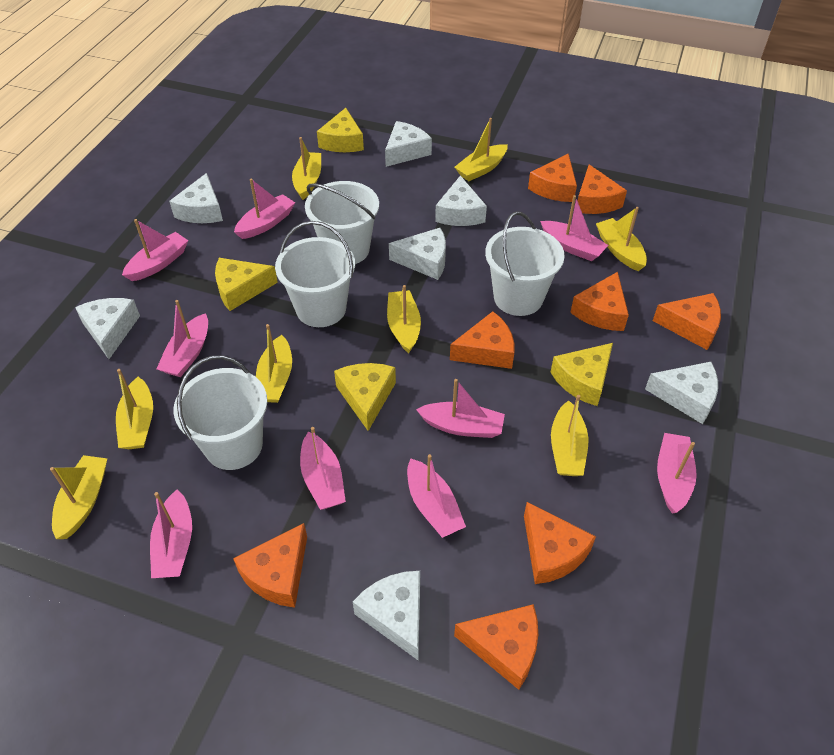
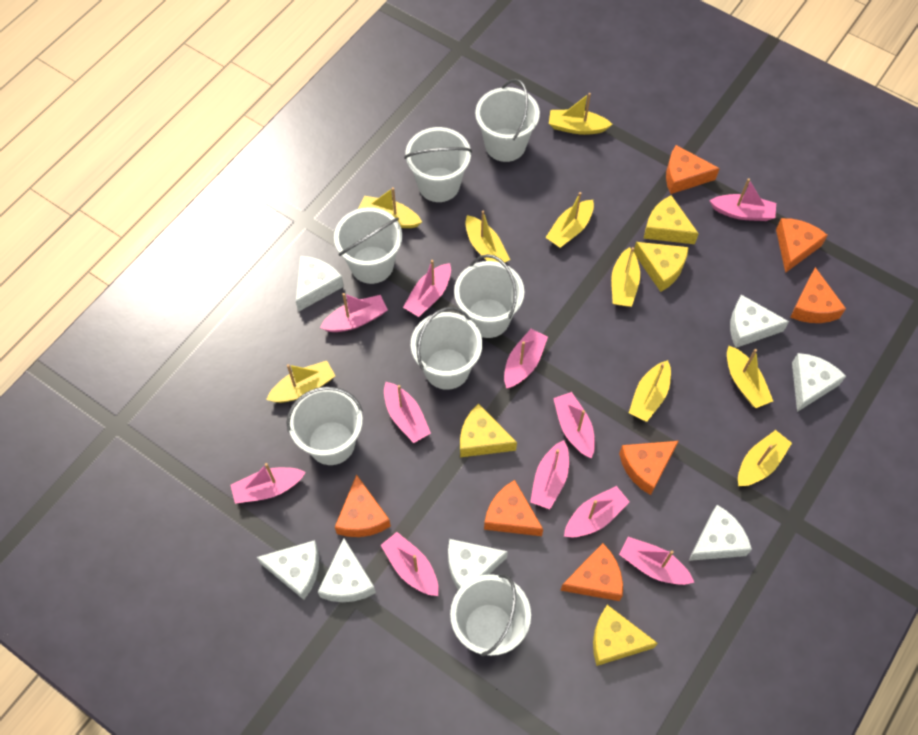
orange cheese: 8 -> 7
pink boat: 9 -> 11
white bucket: 4 -> 7
yellow boat: 8 -> 9

